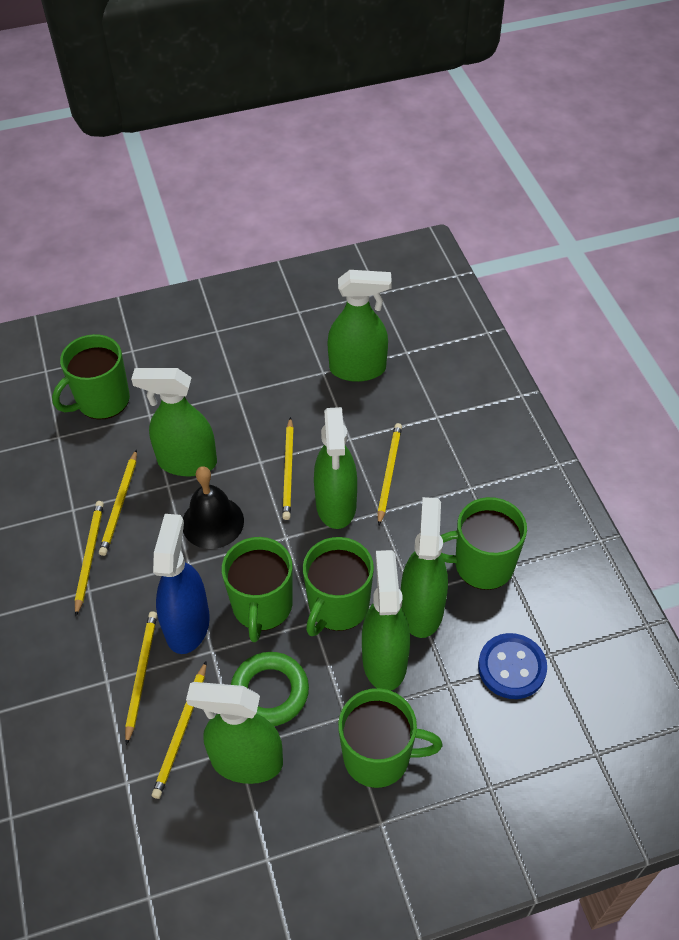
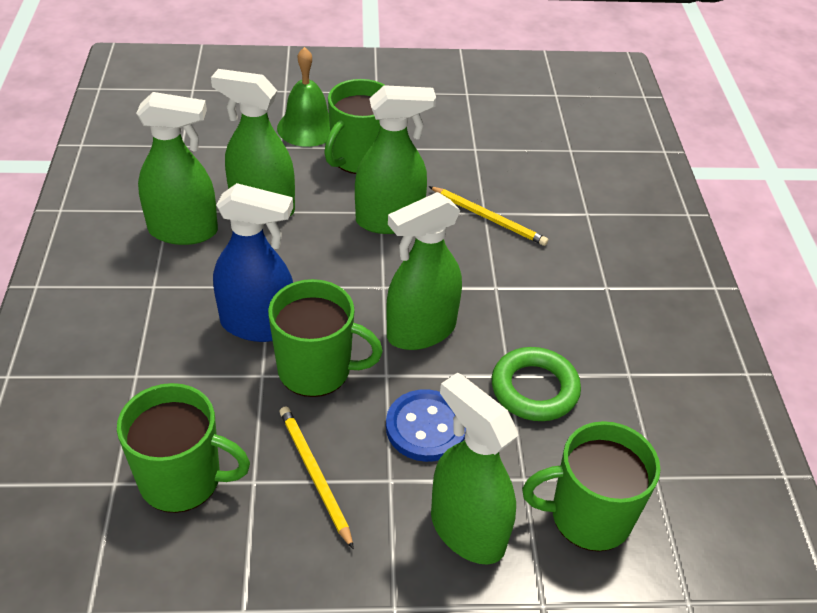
black bell: 1 -> 0
green bell: 0 -> 1
green mug: 5 -> 4
green spray bottle: 6 -> 5
yellow pencil: 6 -> 2

